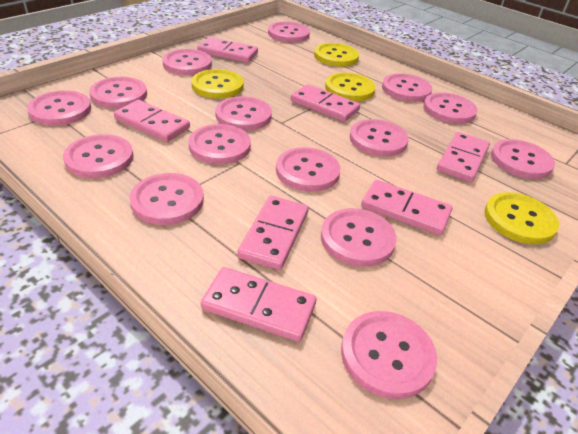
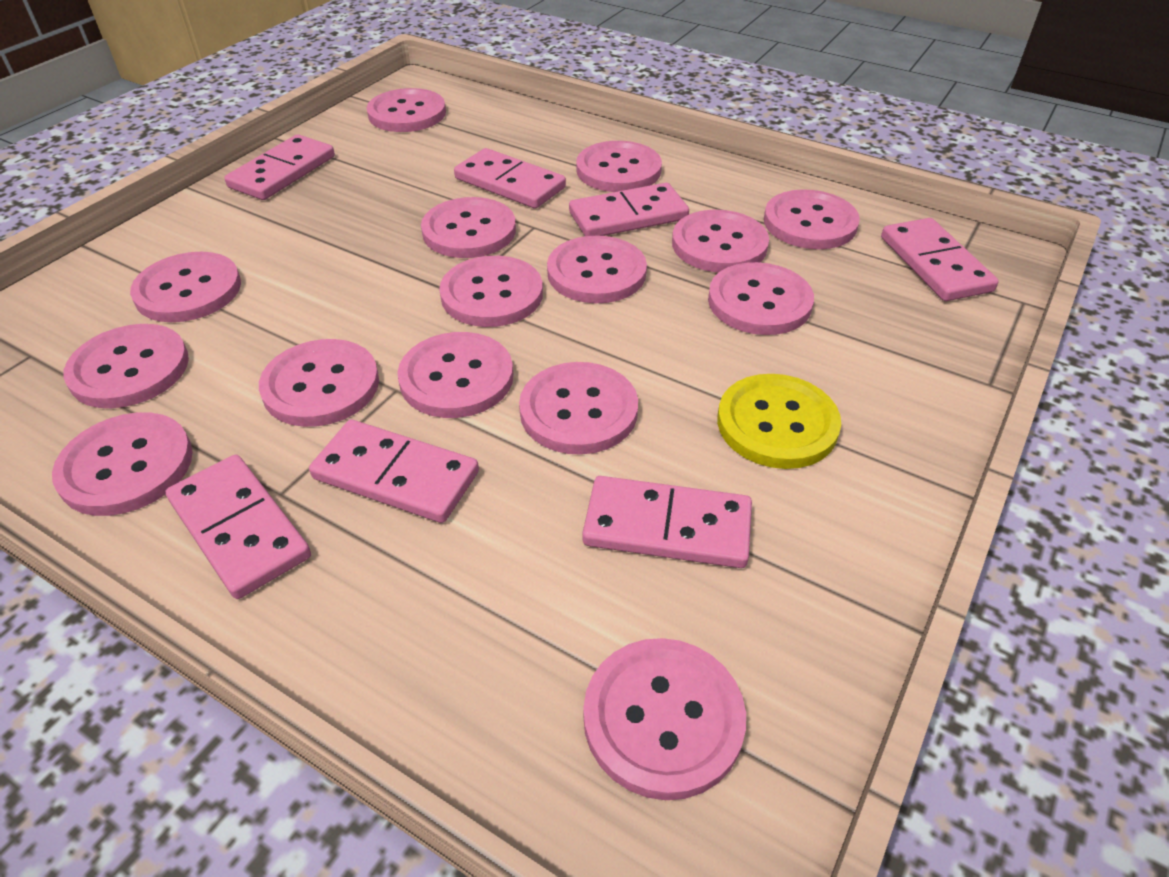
yellow button: 4 -> 1

